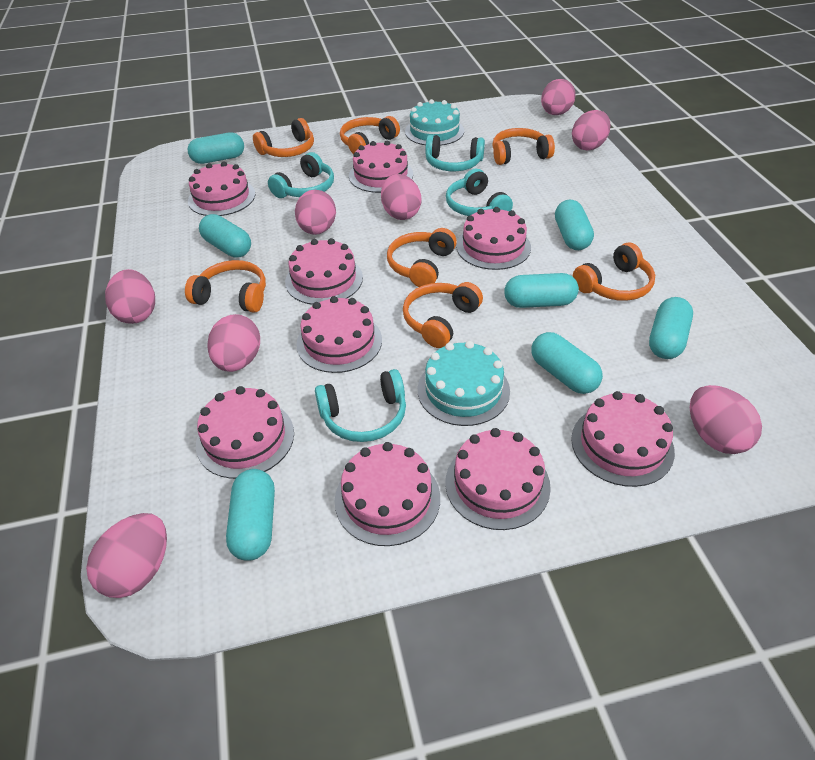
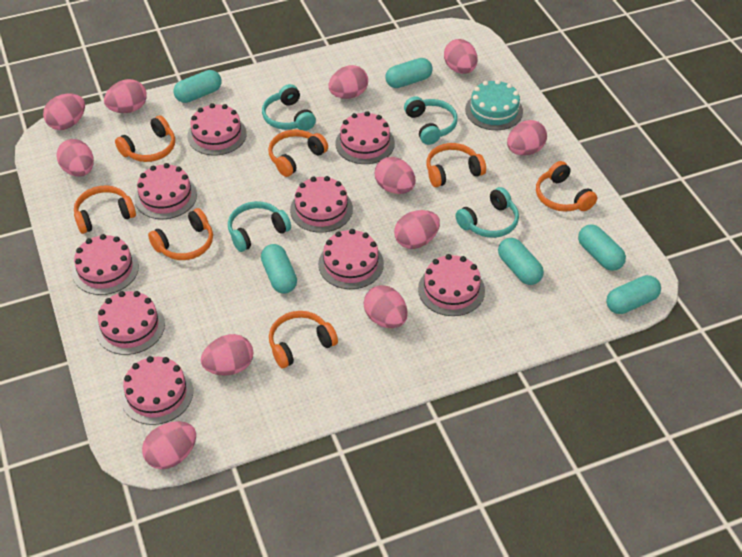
pink egg: 8 -> 11
turquoise cake: 2 -> 1
turquoise capsule: 7 -> 6

